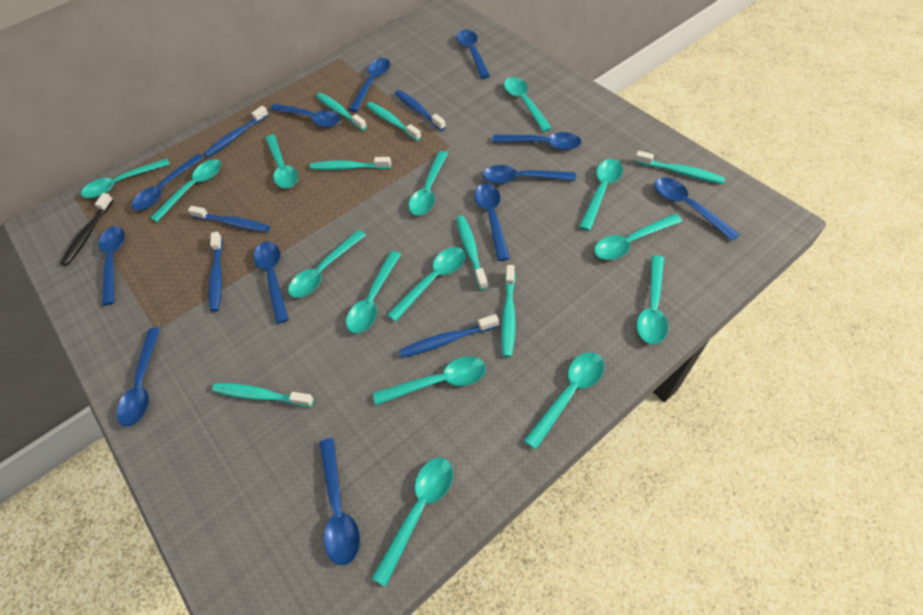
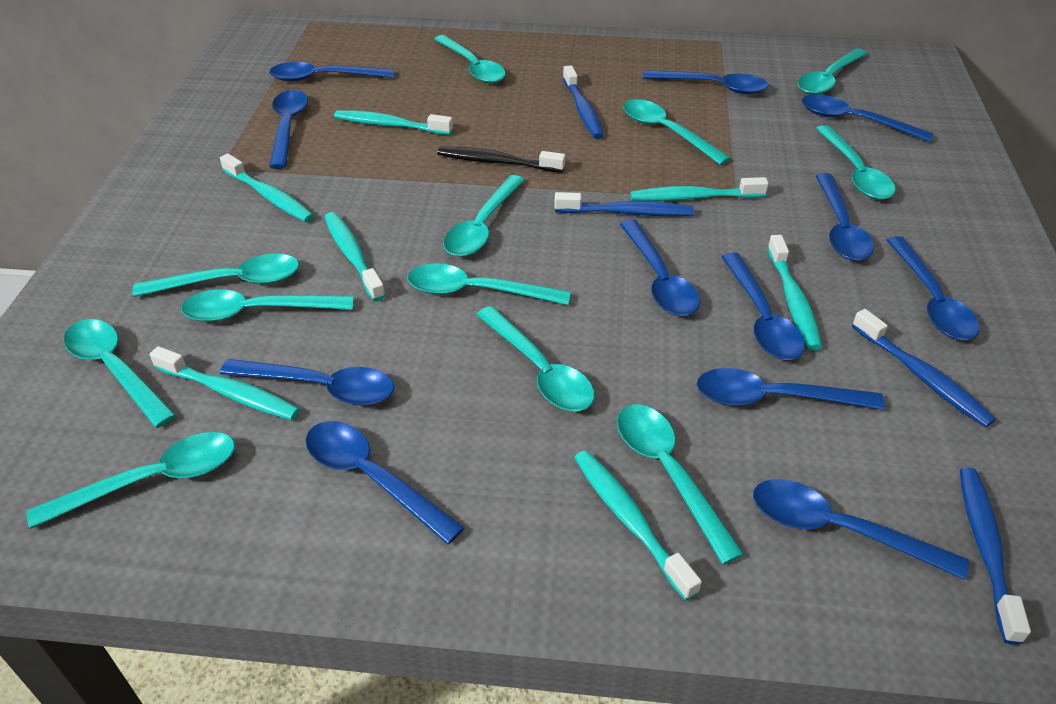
blue toothbrush: 5 -> 4
turquoise spoon: 14 -> 12

